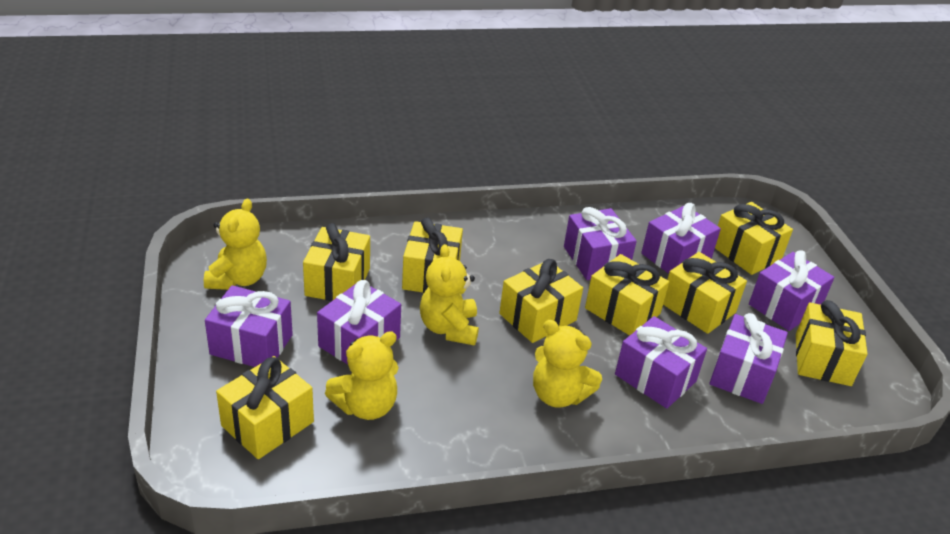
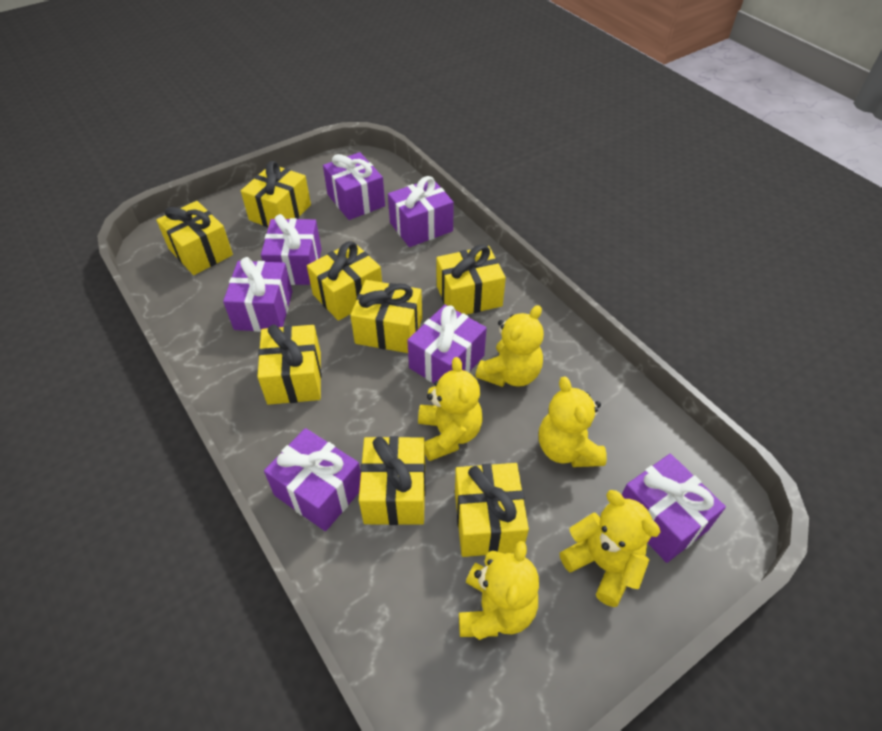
yellow teddy bear: 4 -> 5

